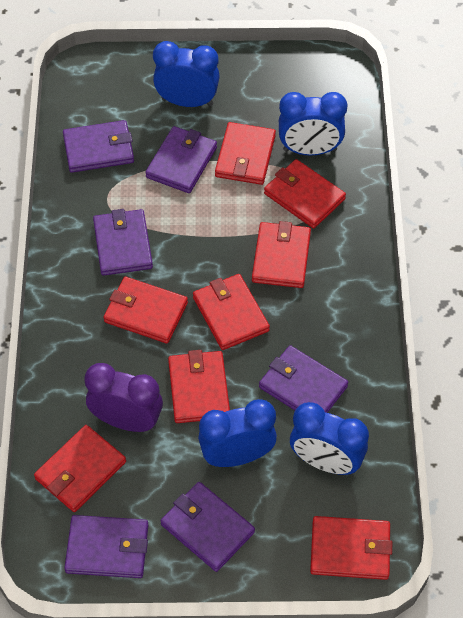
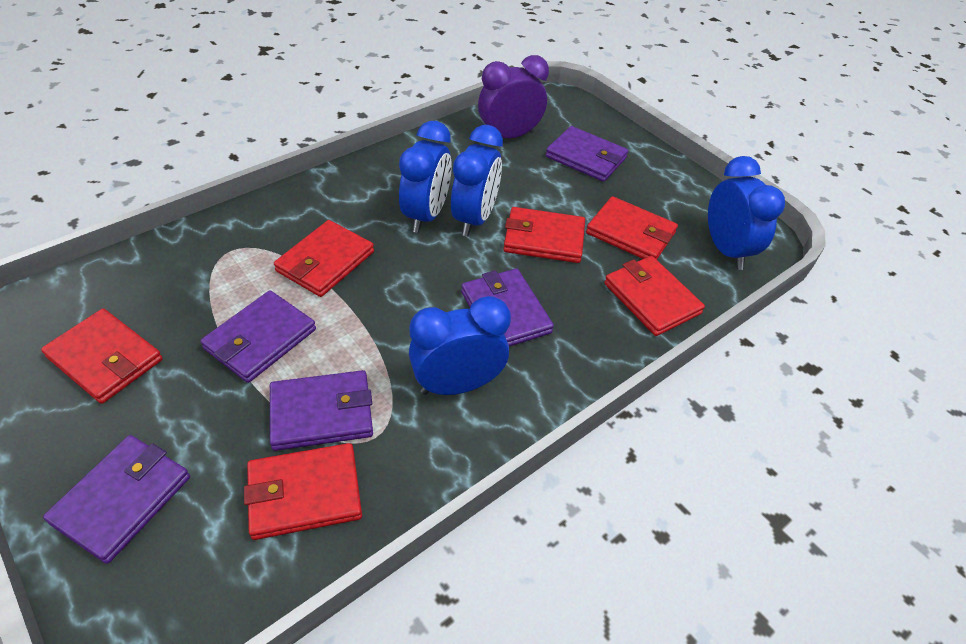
purple wallet: 6 -> 5
red wallet: 8 -> 6

